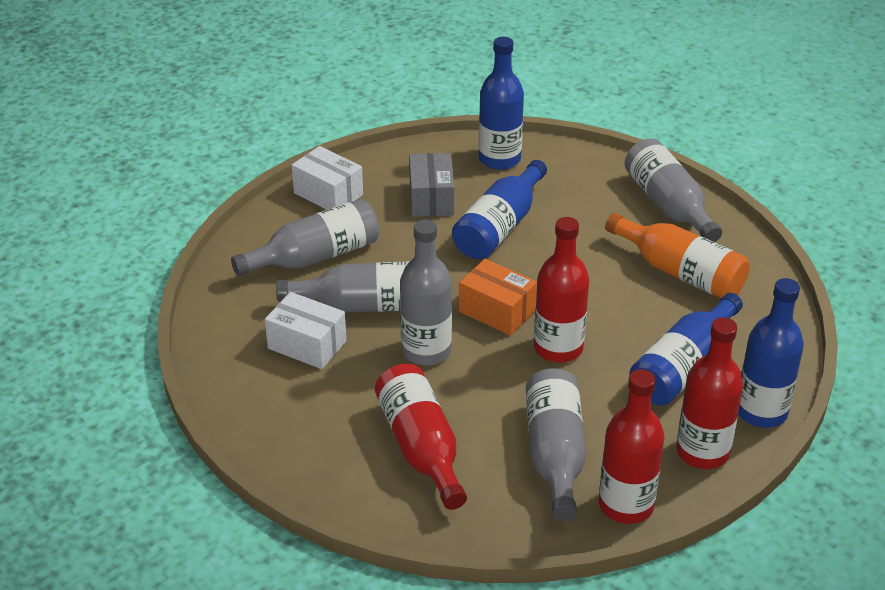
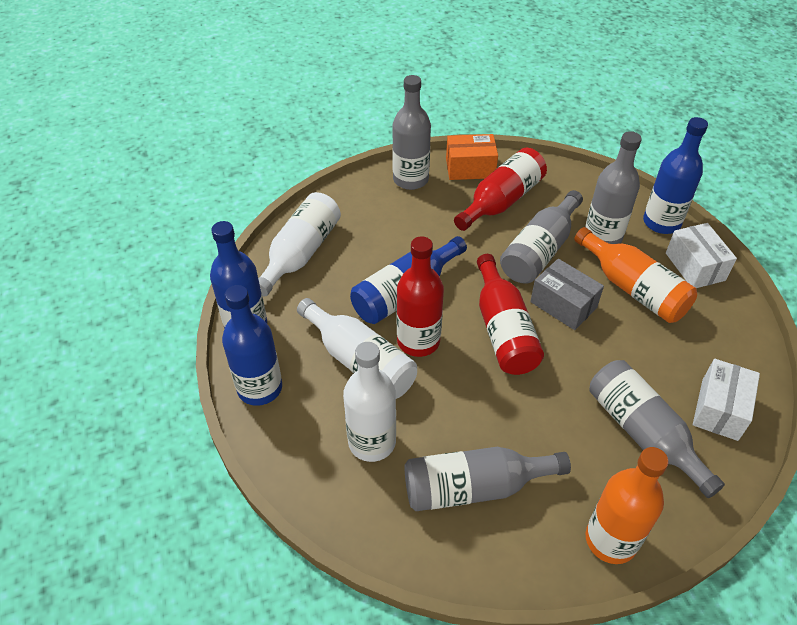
orange bottle: 1 -> 2
red bottle: 4 -> 3
white bottle: 0 -> 3

